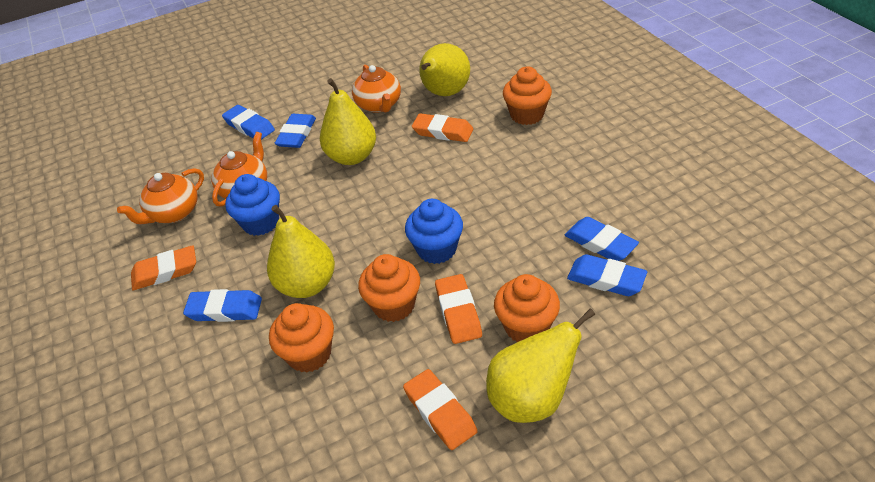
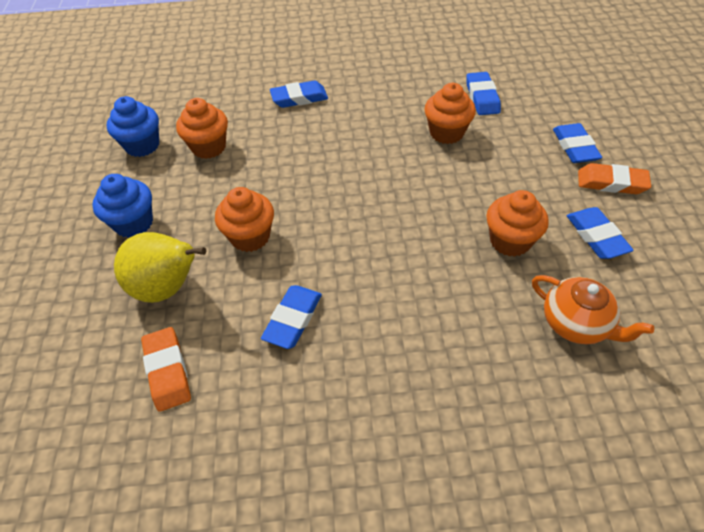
orange eraser: 4 -> 2
orange teapot: 3 -> 1
yellow pear: 4 -> 1

